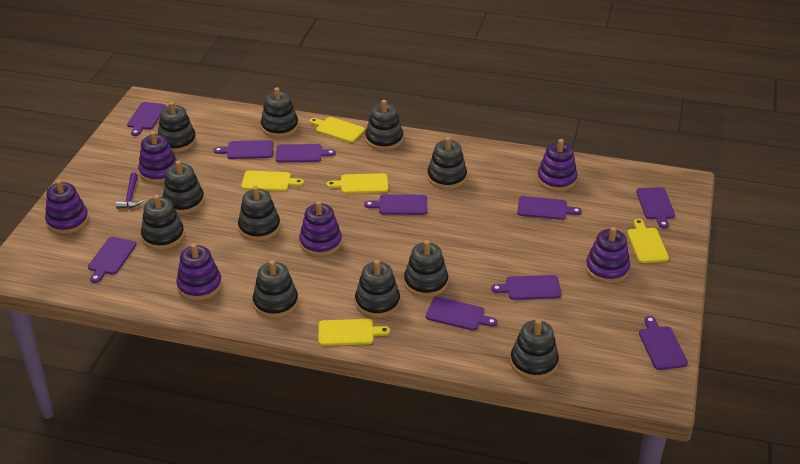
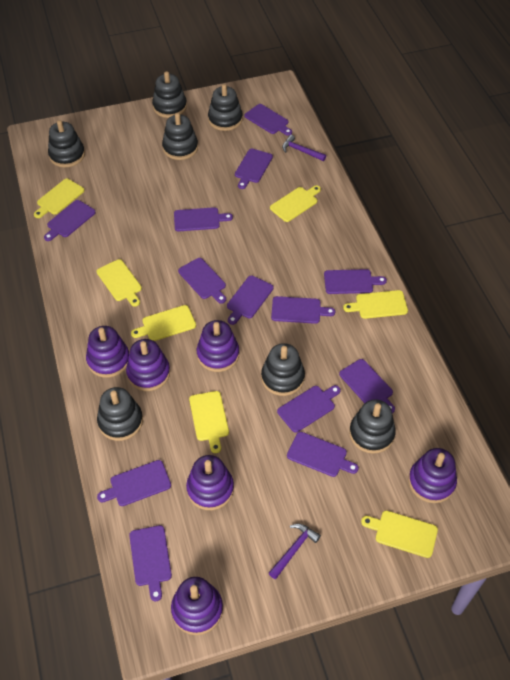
black stacking toy: 11 -> 7
purple cutting board: 10 -> 13
purple hammer: 1 -> 2
yellow cutting board: 5 -> 7

